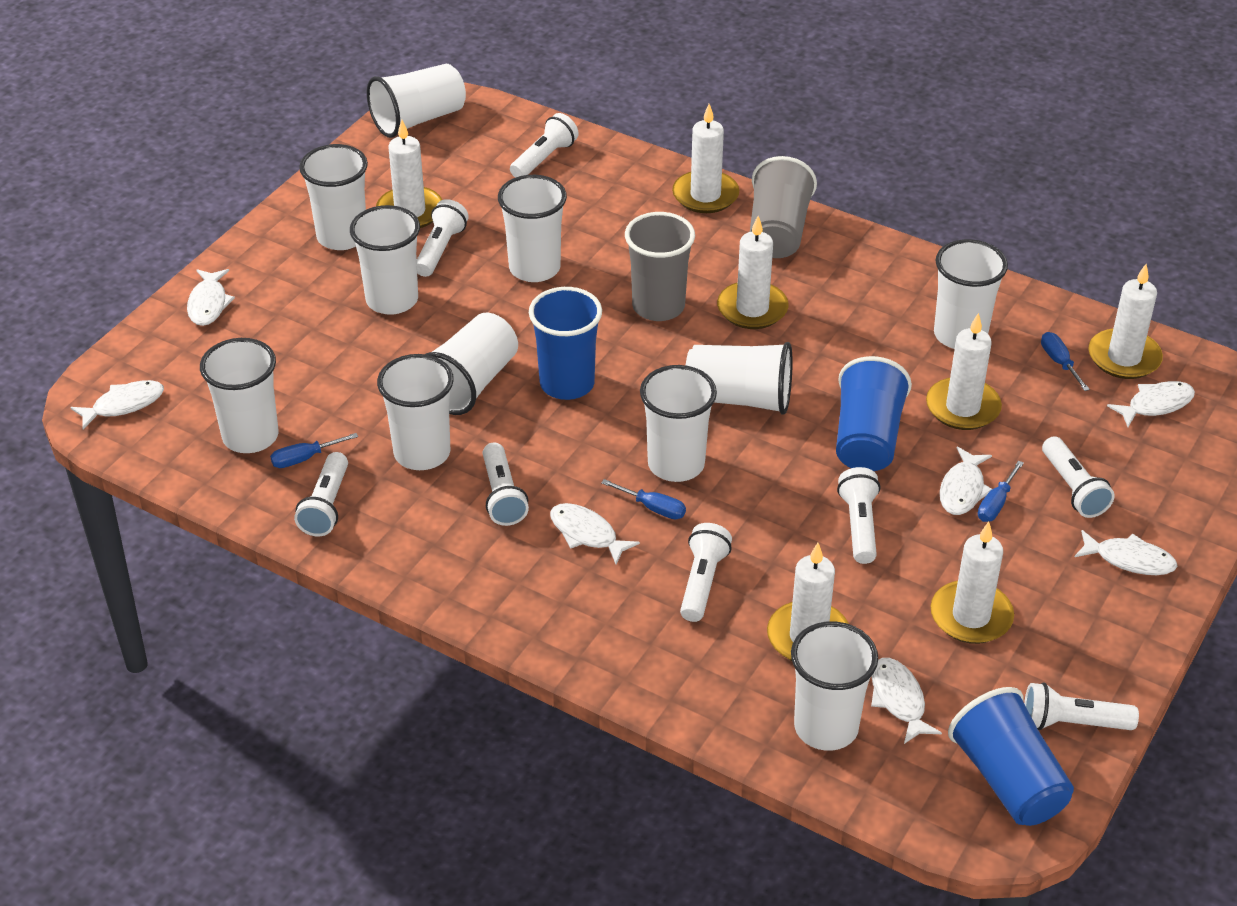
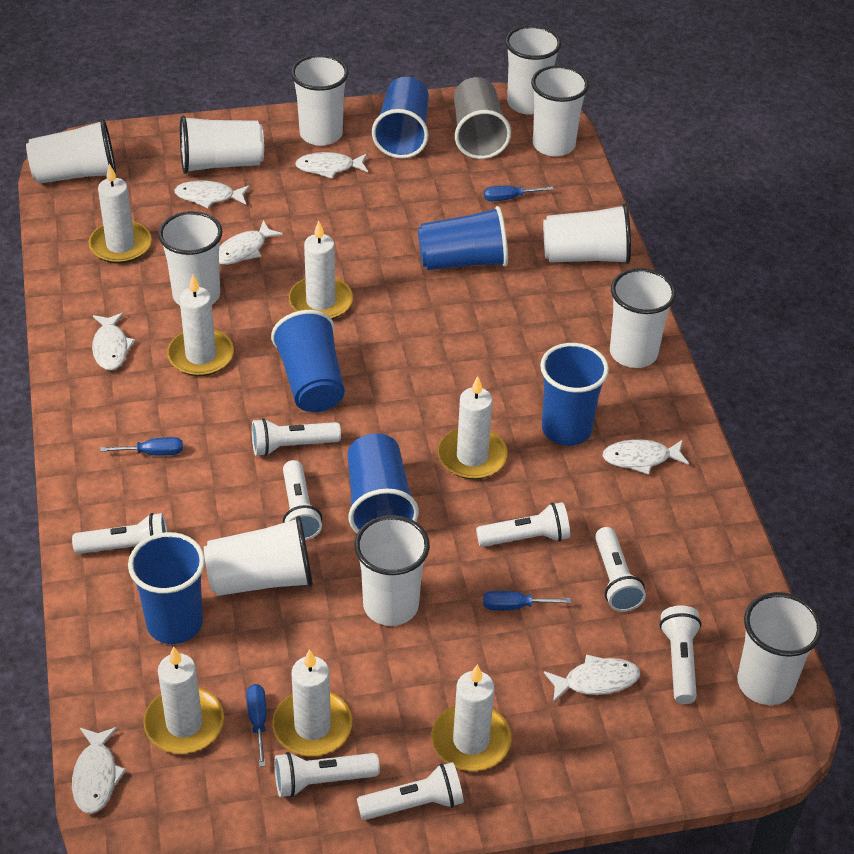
blue cup: 3 -> 6
grey cup: 2 -> 1

